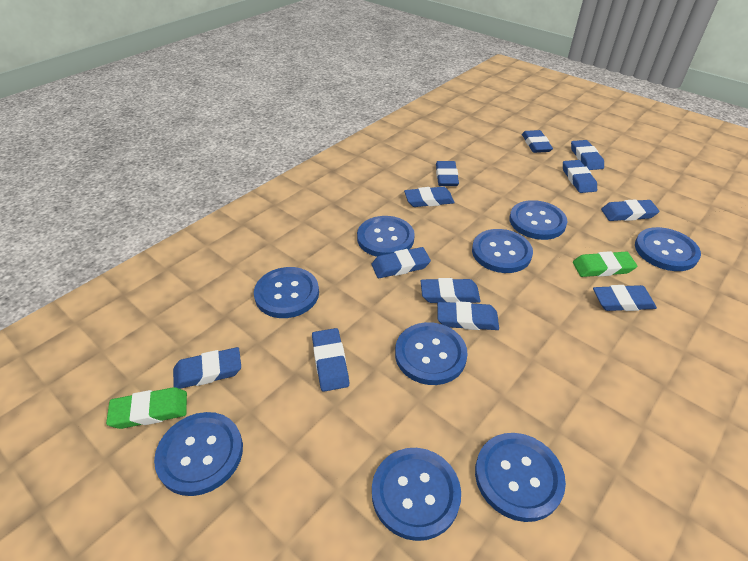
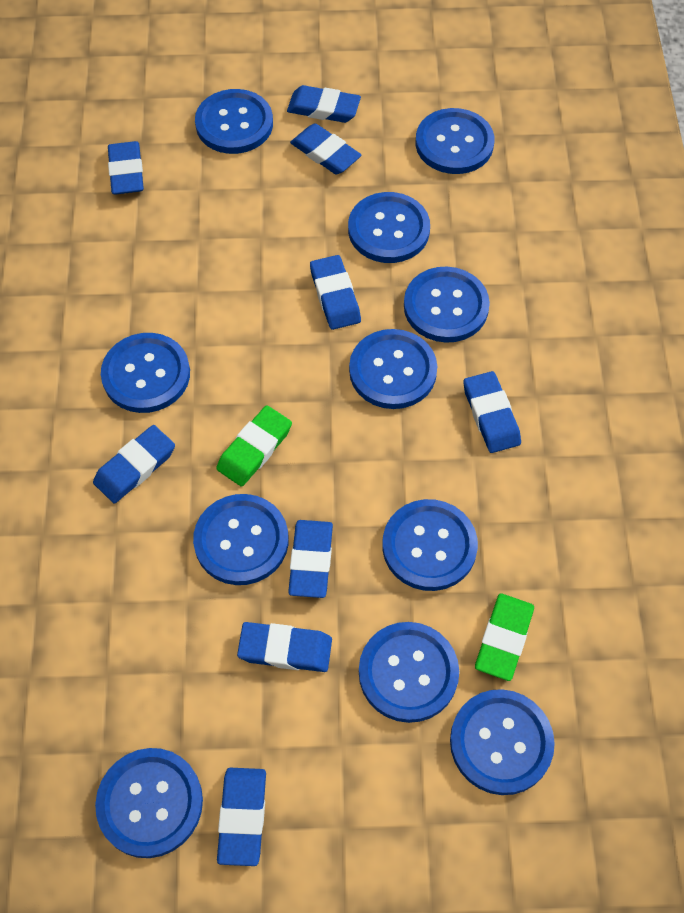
blue button: 9 -> 11
blue eraser: 12 -> 9

